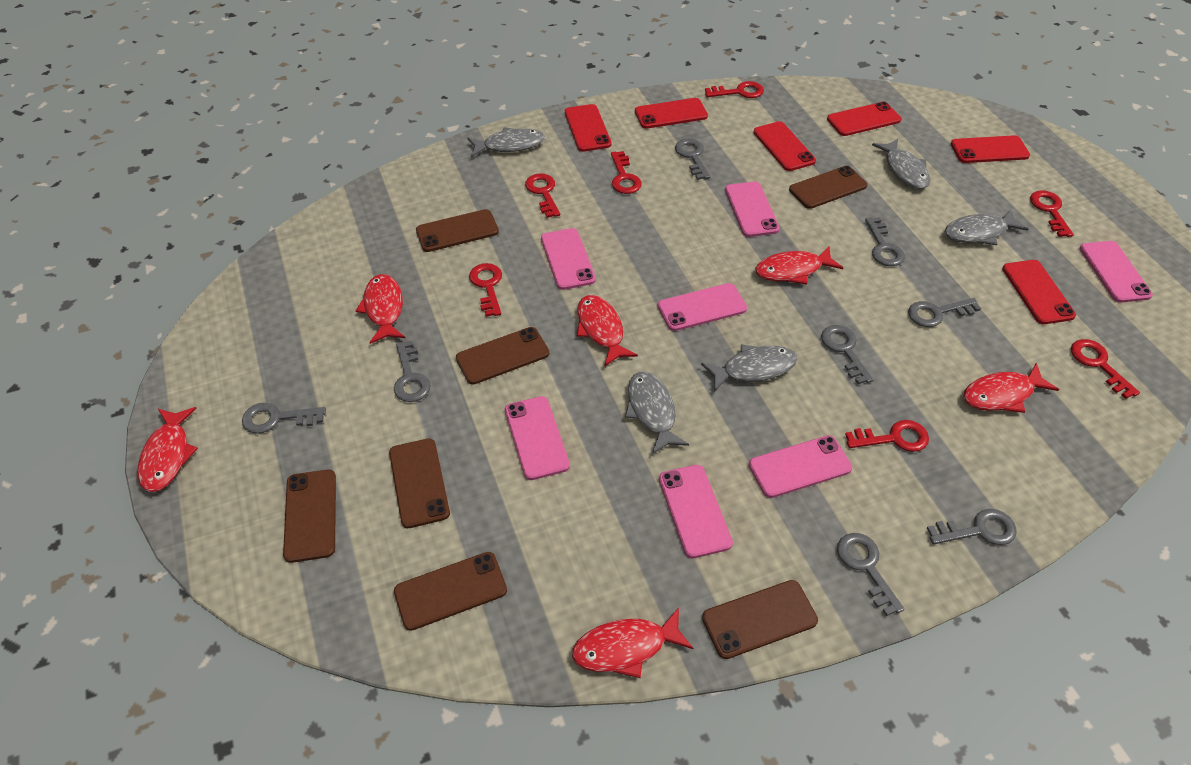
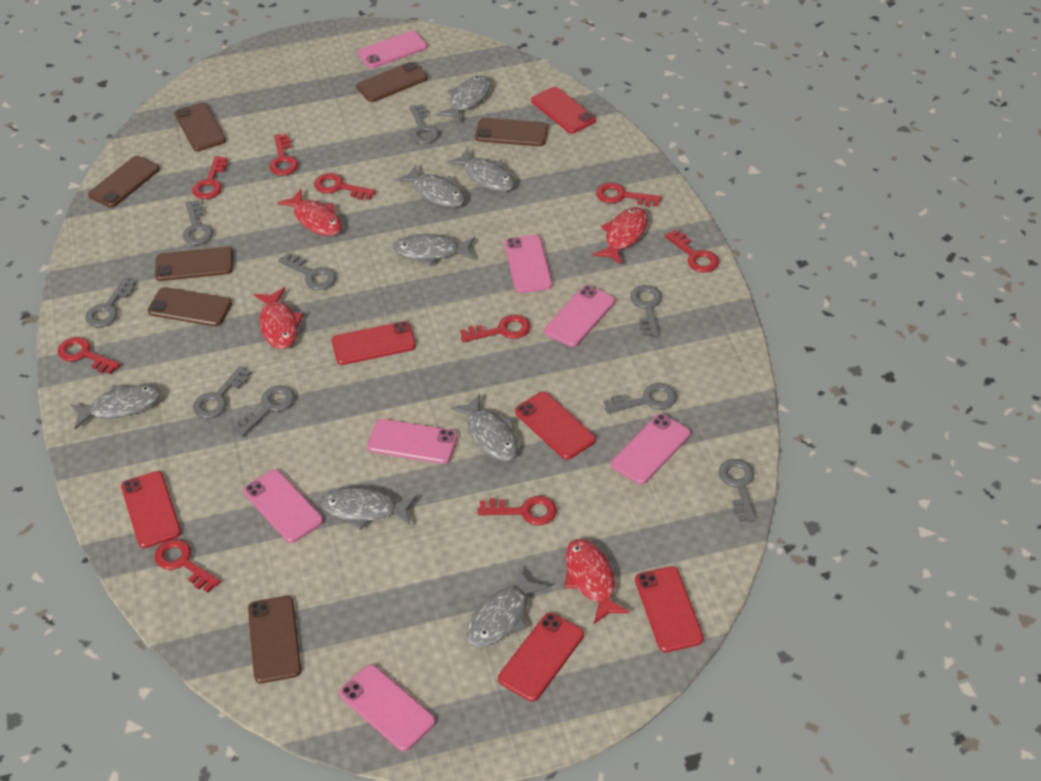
grey fish: 5 -> 8
grey key: 8 -> 9
red fish: 6 -> 4
red key: 7 -> 9

